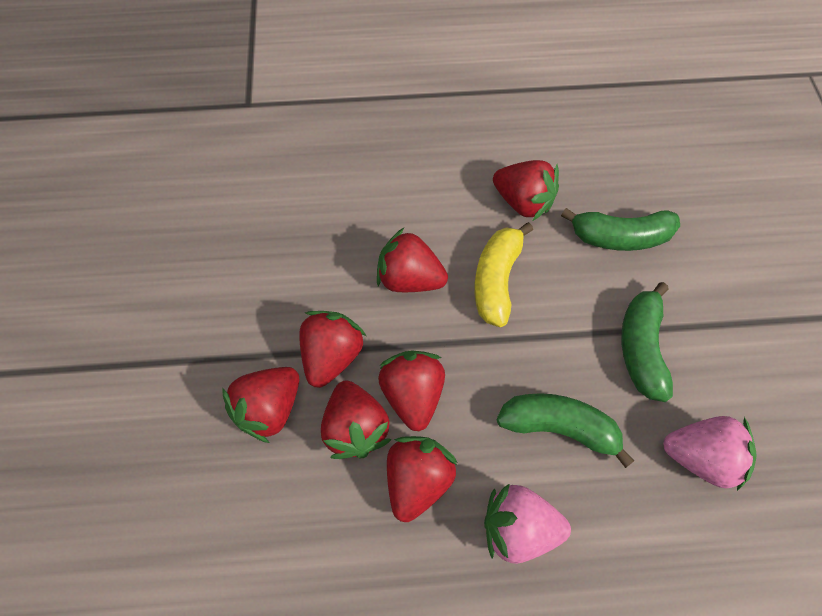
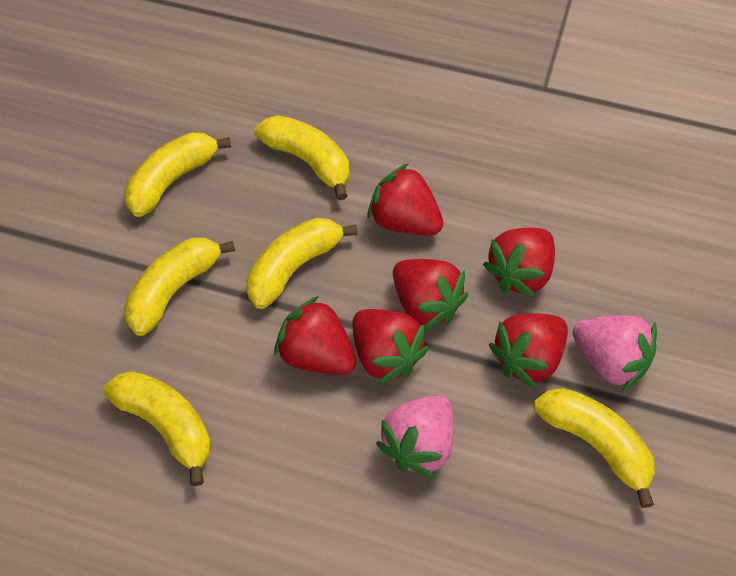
green banana: 3 -> 0
red strawberry: 7 -> 6
yellow banana: 1 -> 6

